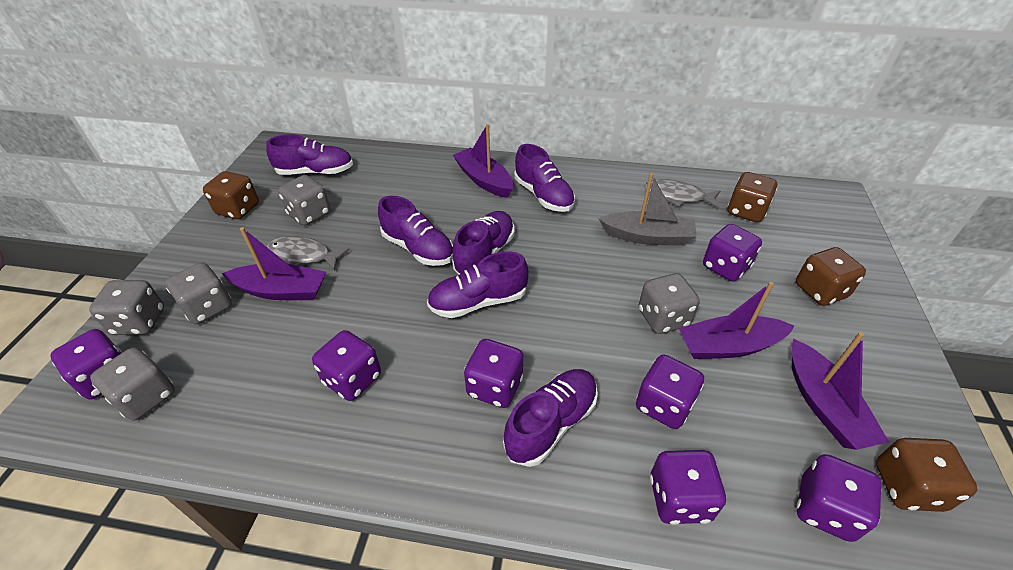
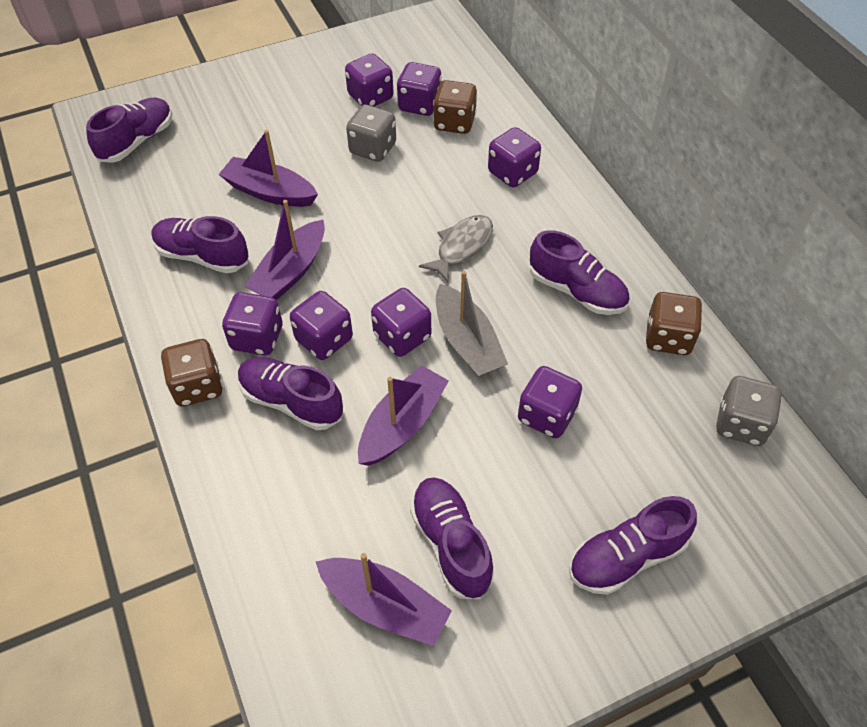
brown dice: 4 -> 3
grey dice: 5 -> 2
grey fish: 2 -> 1

